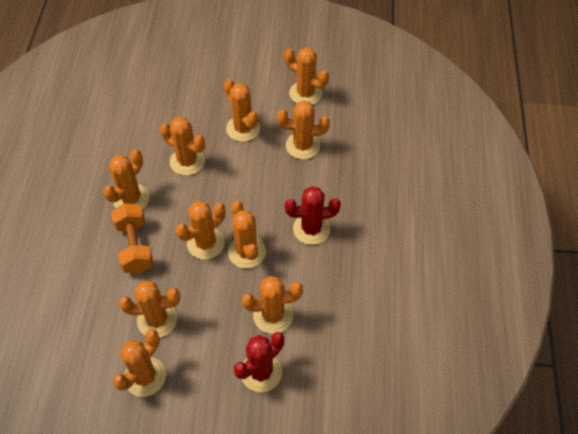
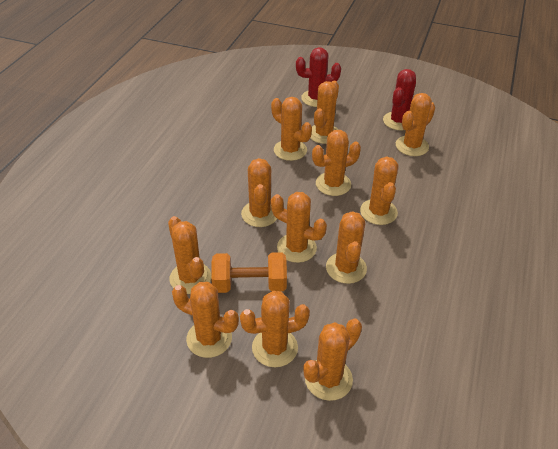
orange cactus: 10 -> 12

